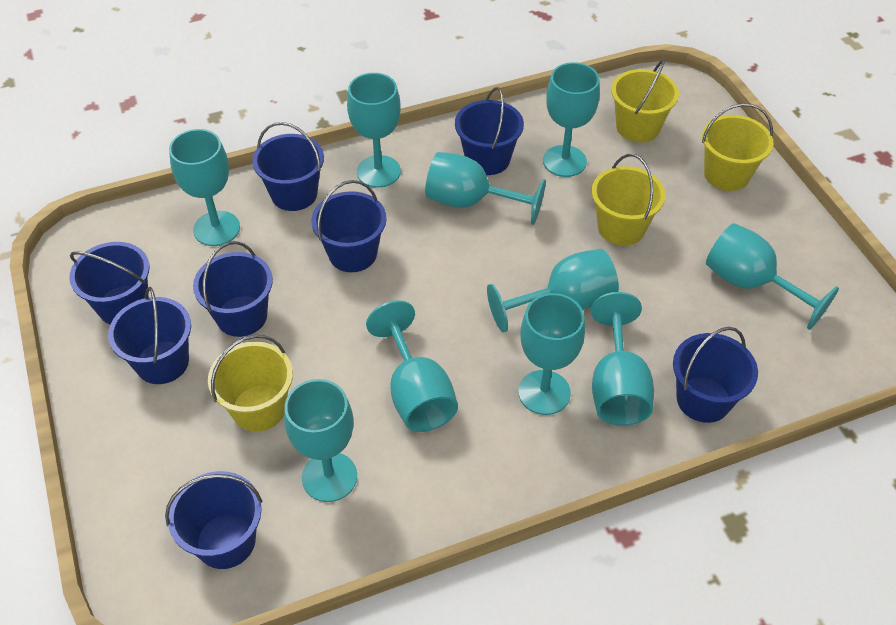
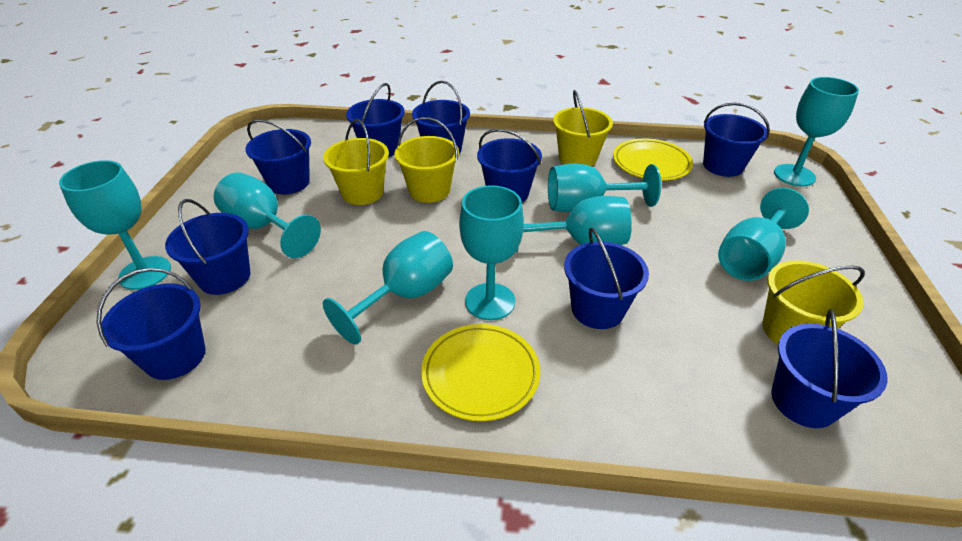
blue bucket: 8 -> 9
turquoise goblet: 10 -> 8
yellow plate: 0 -> 2

